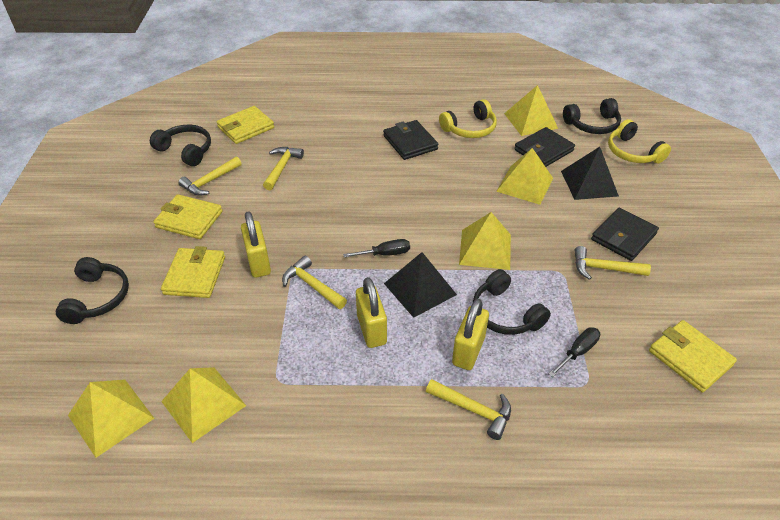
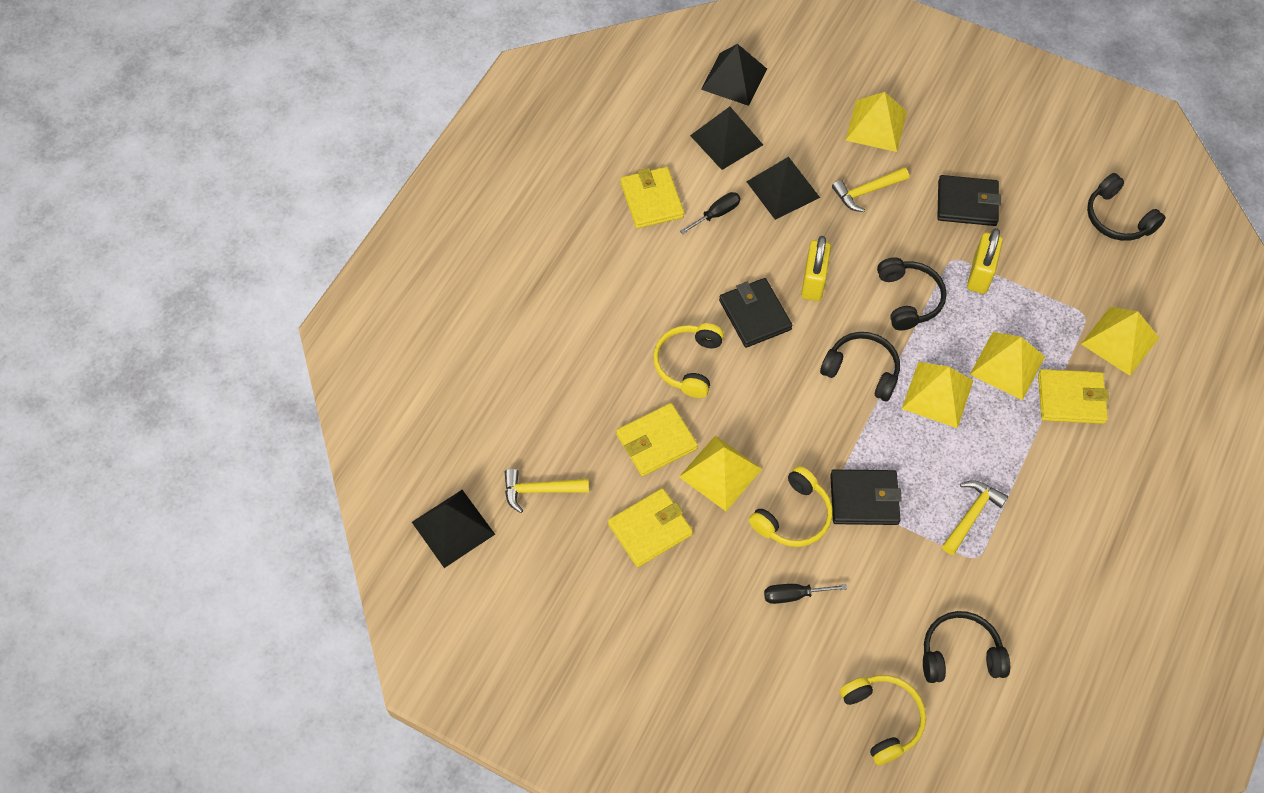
black pyramid: 2 -> 4
yellow hammer: 5 -> 3
yellow headphones: 2 -> 3
yellow padlock: 3 -> 2

